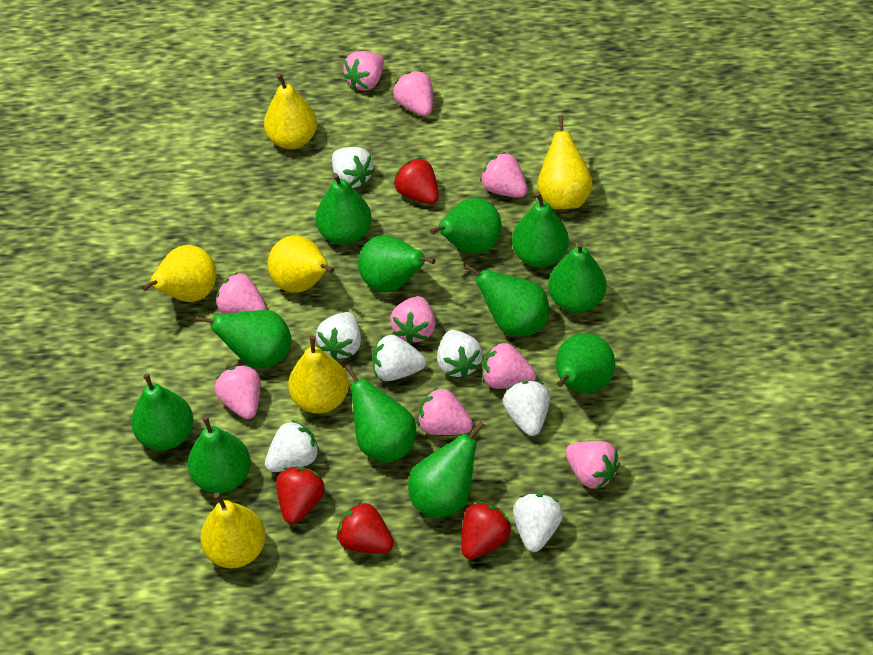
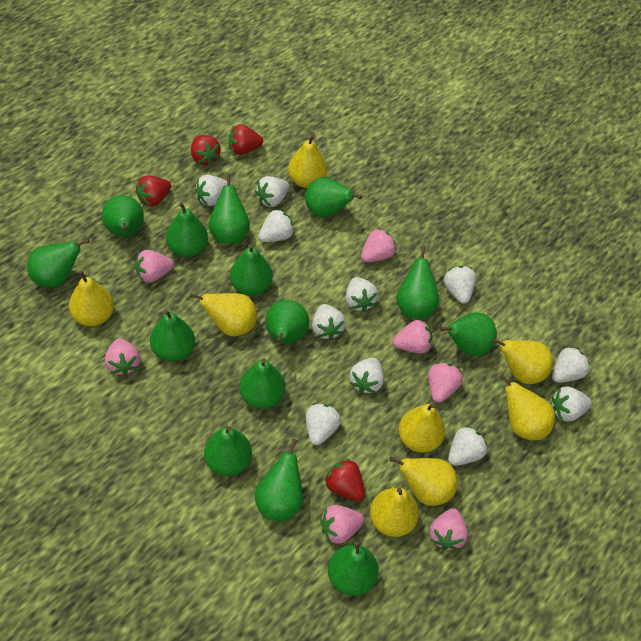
green pear: 12 -> 14
pink strawberry: 9 -> 7
white strawberry: 7 -> 11
yellow pear: 6 -> 8

